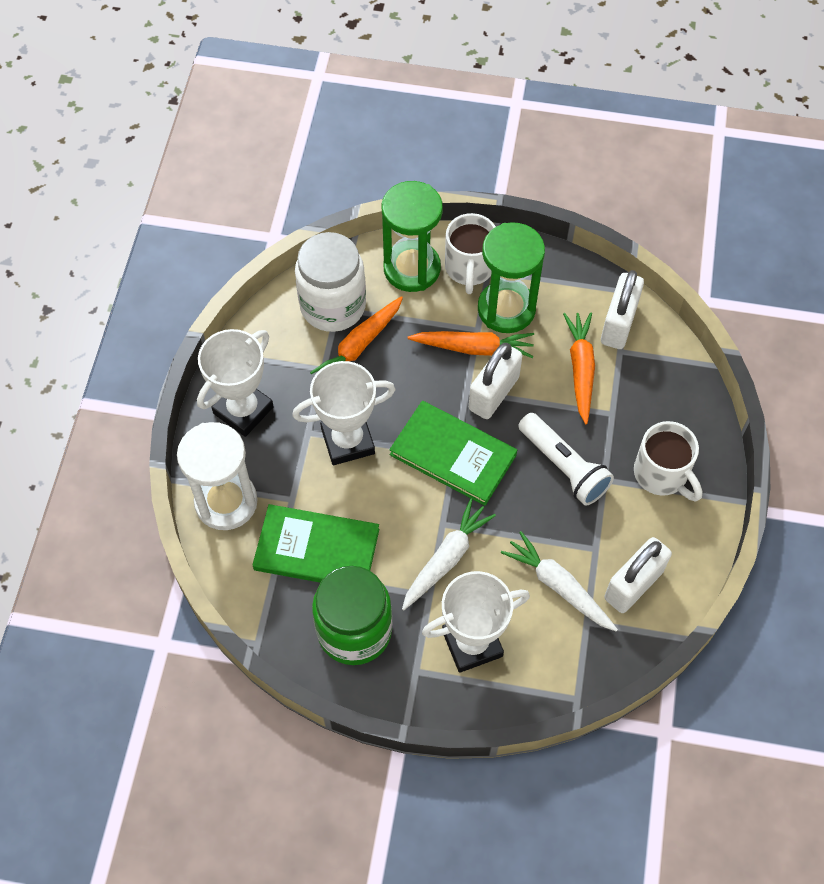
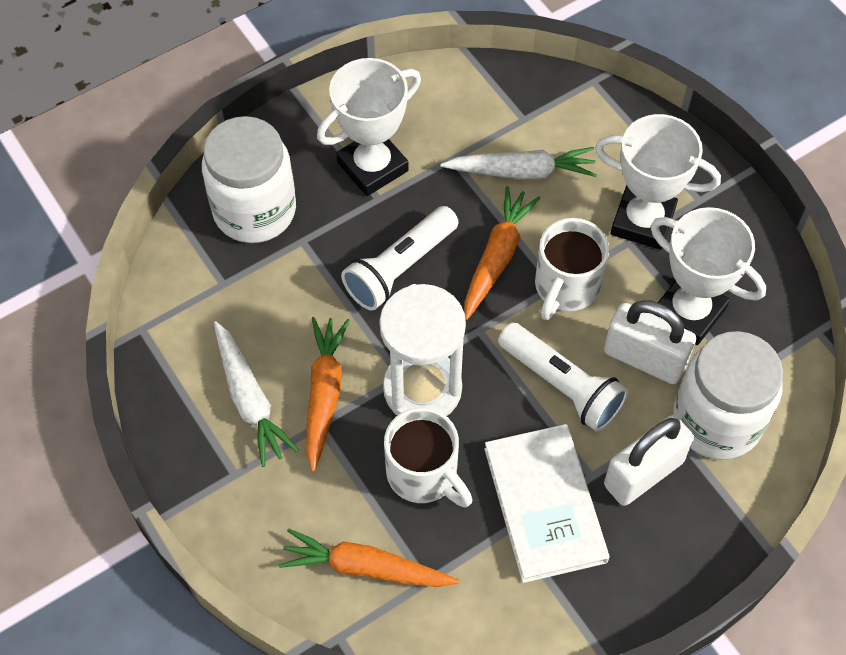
green book: 2 -> 0
green hourglass: 2 -> 0
green jar: 1 -> 0
white book: 0 -> 1
white flashlight: 1 -> 2
white jar: 1 -> 2
white padlock: 3 -> 2

